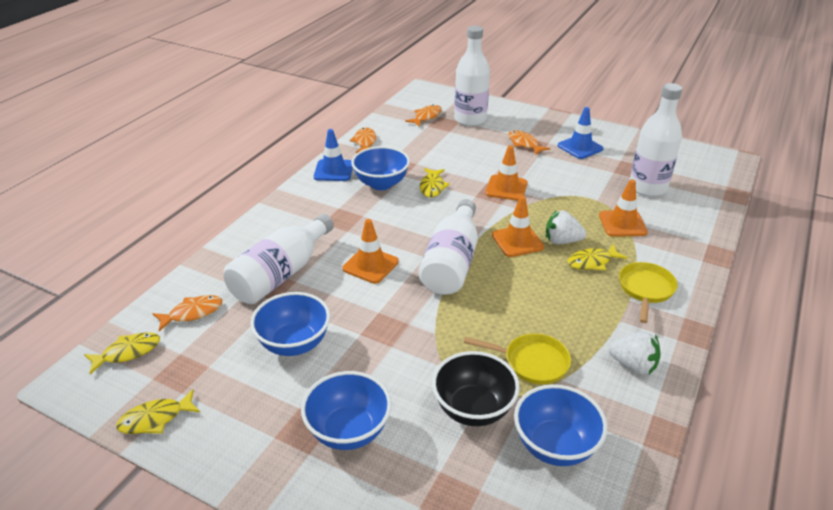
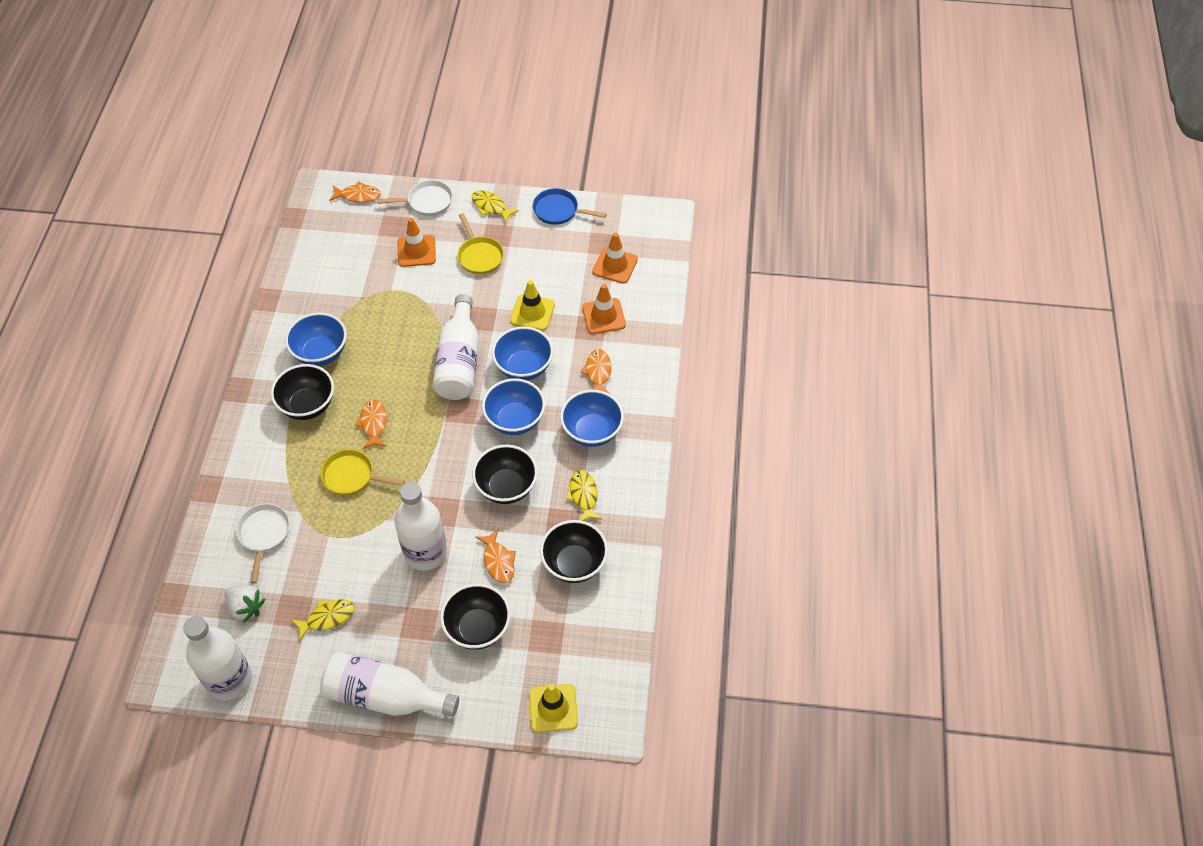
black bowl: 1 -> 4
blue pan: 0 -> 1
blue traffic cone: 2 -> 0
orange traffic cone: 4 -> 3
white pan: 0 -> 2
white strawberry: 2 -> 1
yellow fish: 4 -> 3
yellow traffic cone: 0 -> 2

